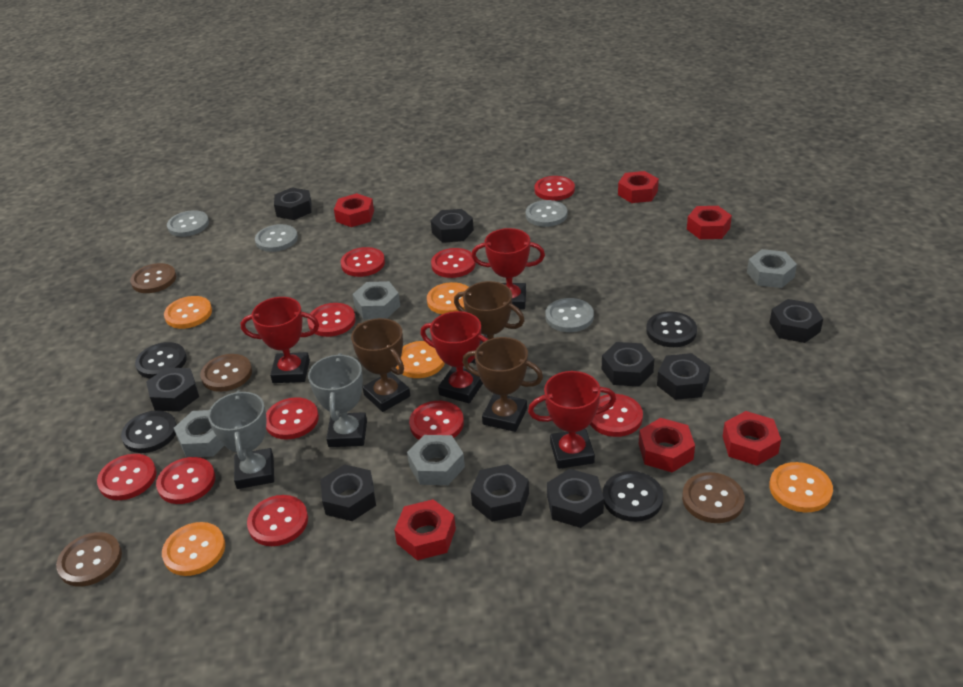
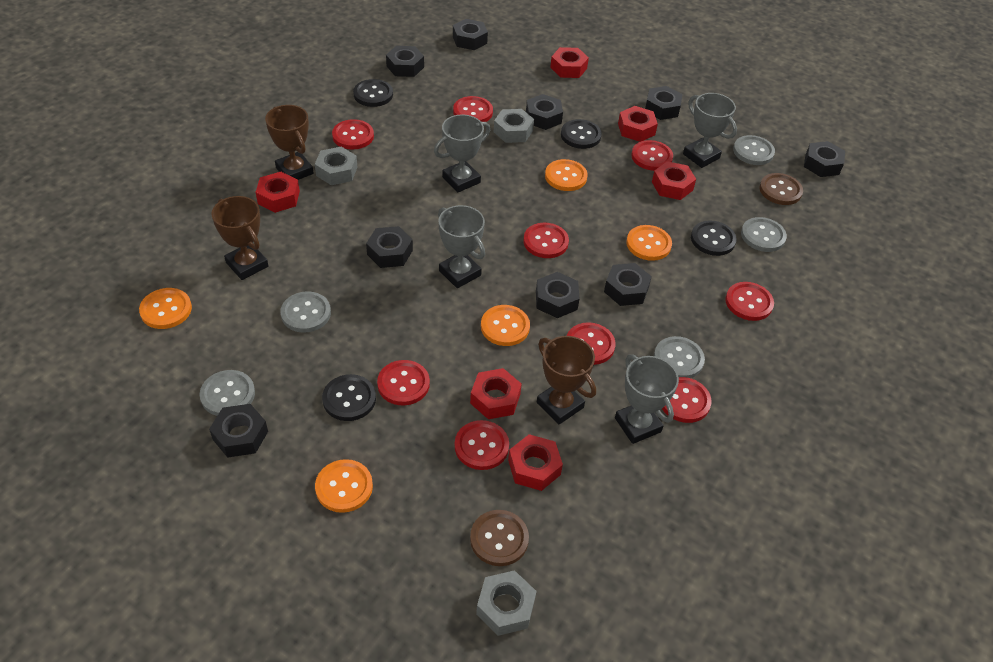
brown button: 4 -> 2
grey button: 4 -> 5
grey nut: 4 -> 3
grey trophy: 2 -> 4
red button: 10 -> 9
red trophy: 4 -> 0

